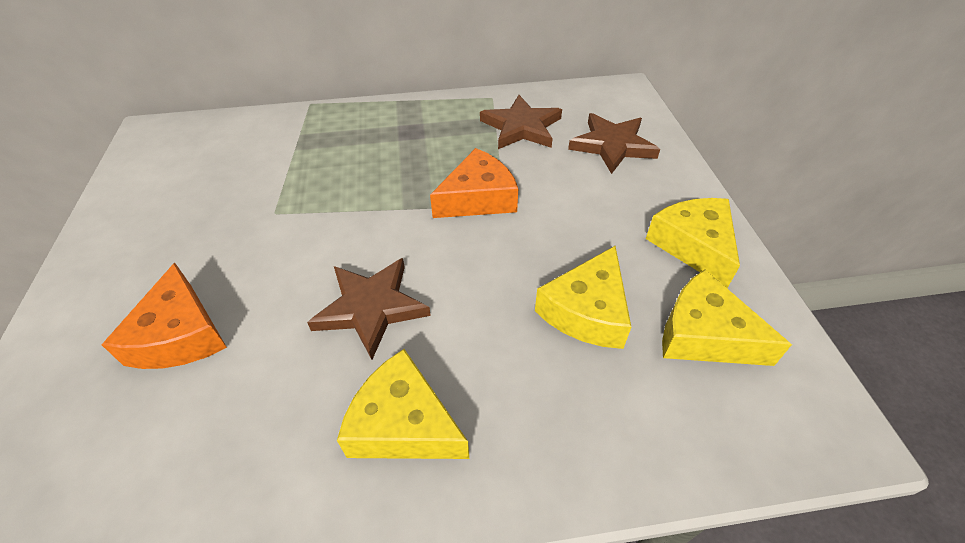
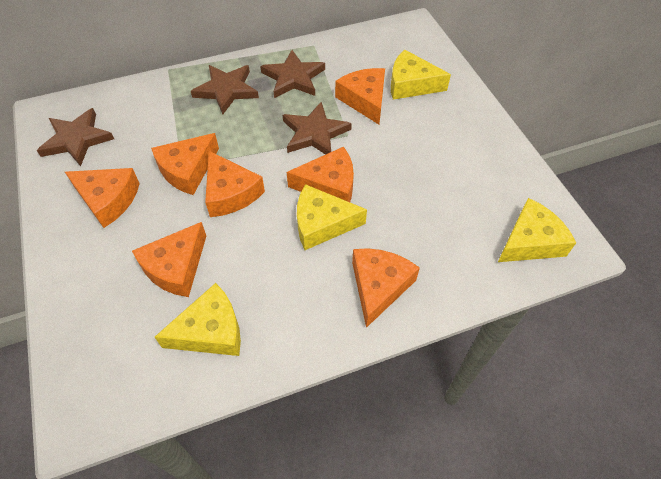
brown star: 3 -> 4
orange cheese: 2 -> 7

